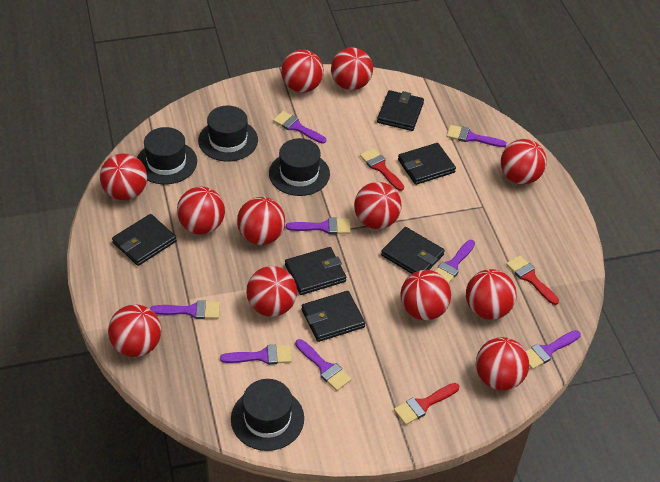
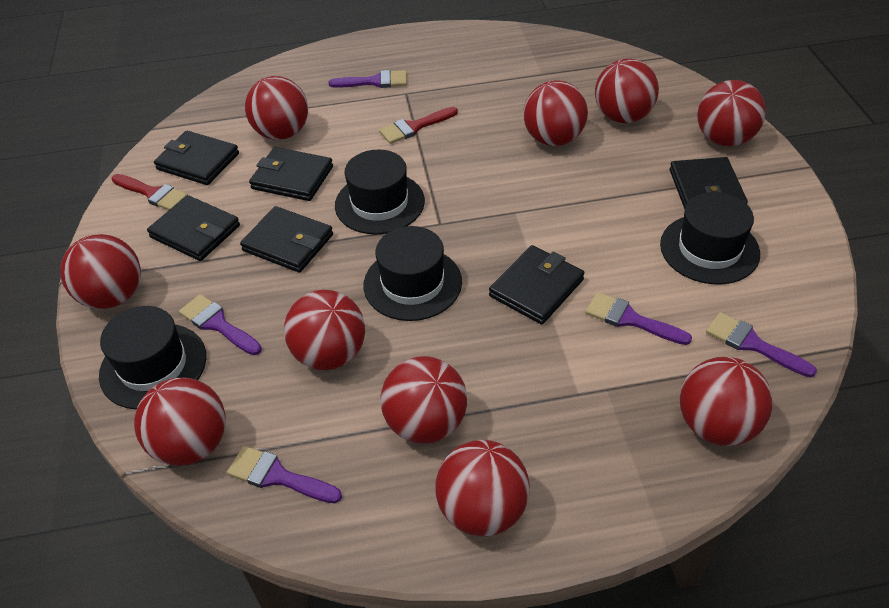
purple brush: 8 -> 5
red ball: 12 -> 10
red brush: 3 -> 2

